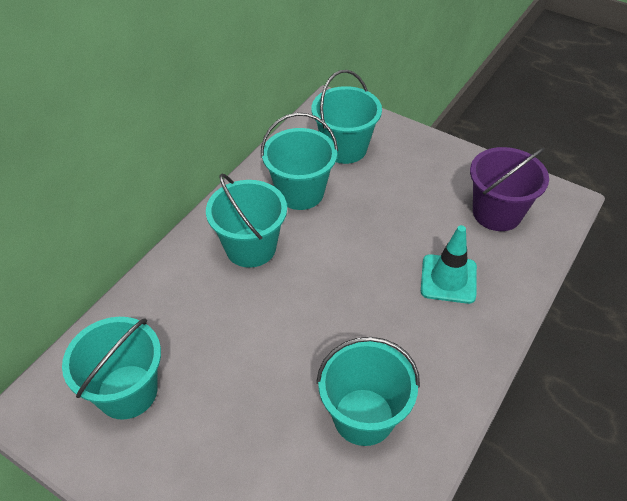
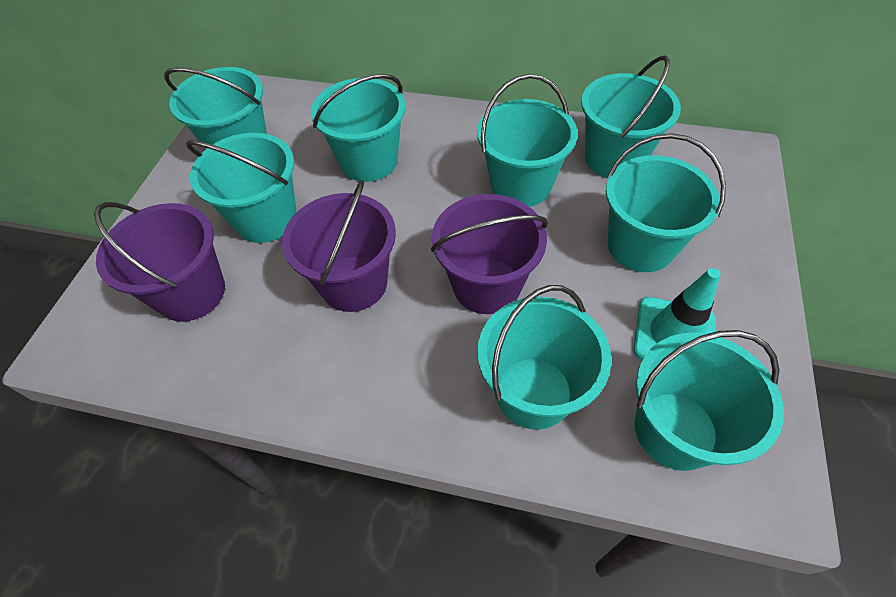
purple bucket: 1 -> 3
turquoise bucket: 5 -> 8

